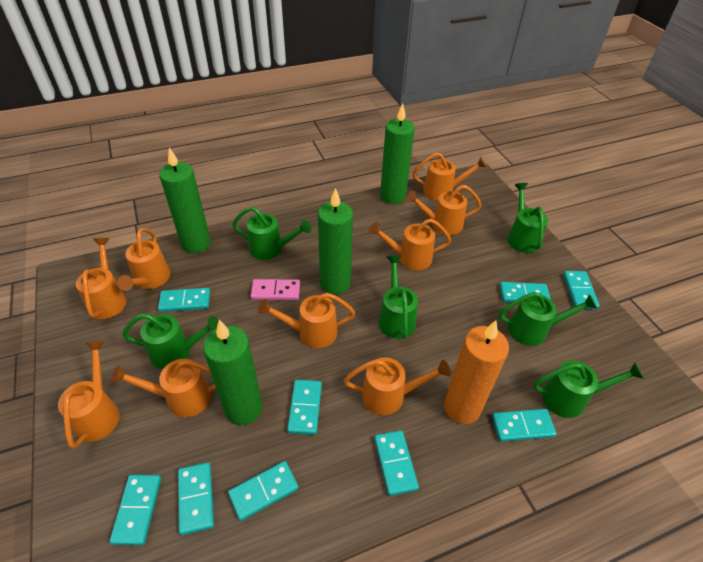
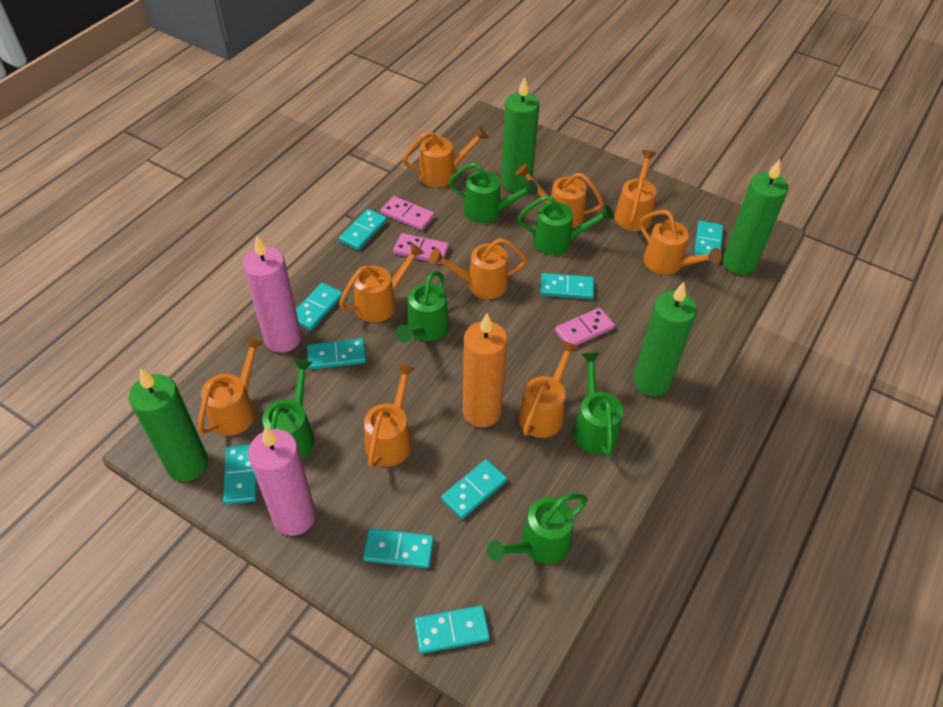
pink candle: 0 -> 2
pink domino: 1 -> 3

